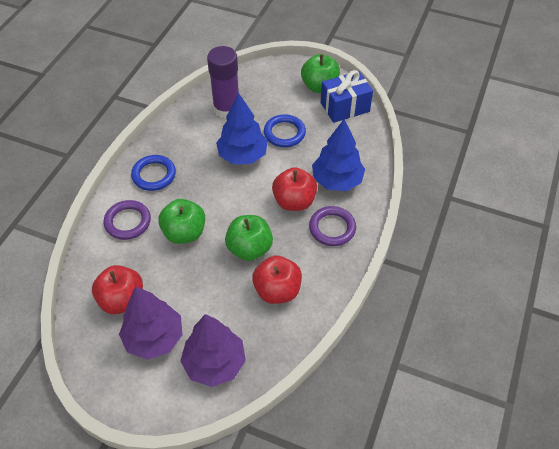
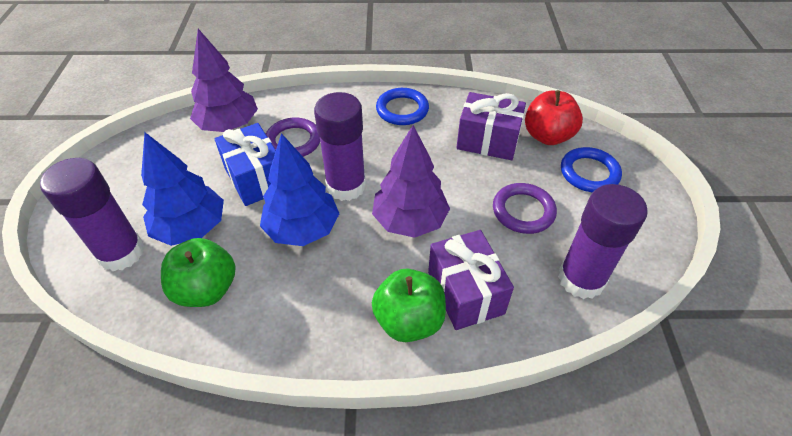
green apple: 3 -> 2
purple gift: 0 -> 2
purple glue stick: 1 -> 3
red apple: 3 -> 1

